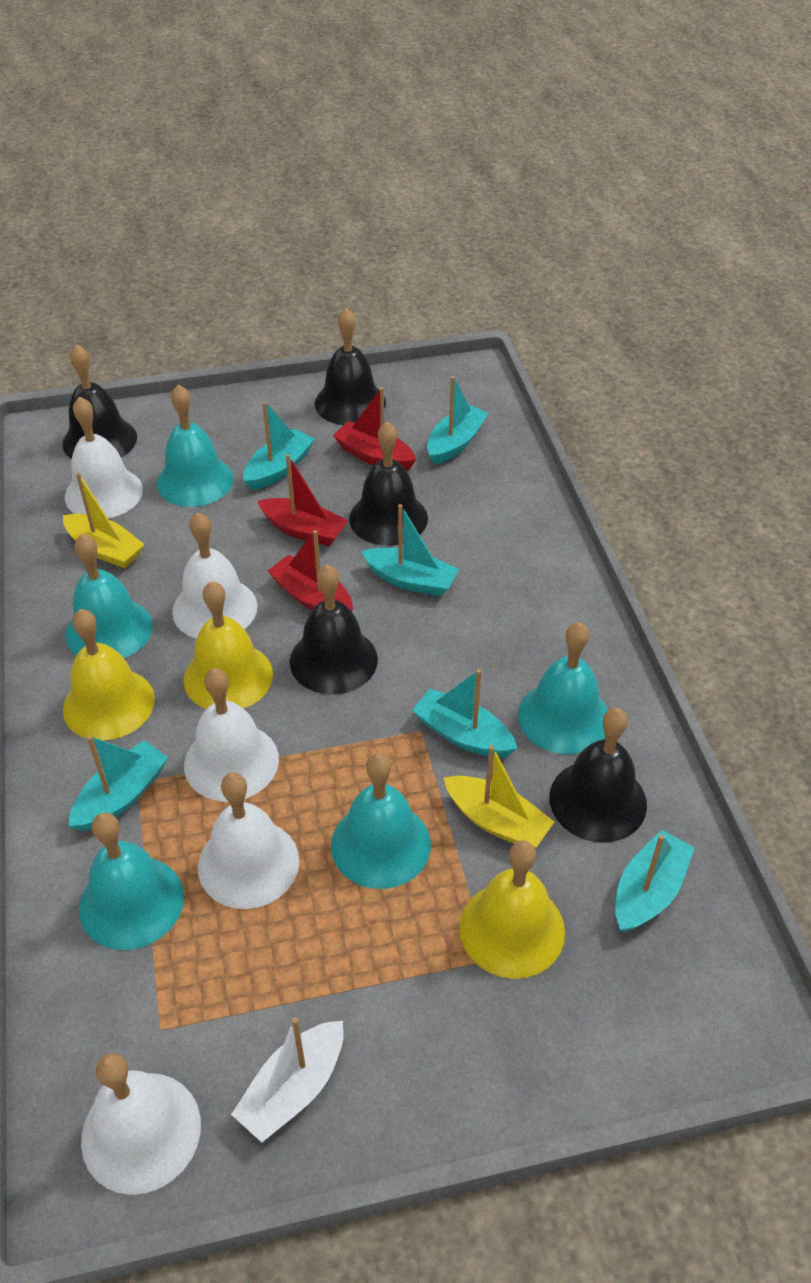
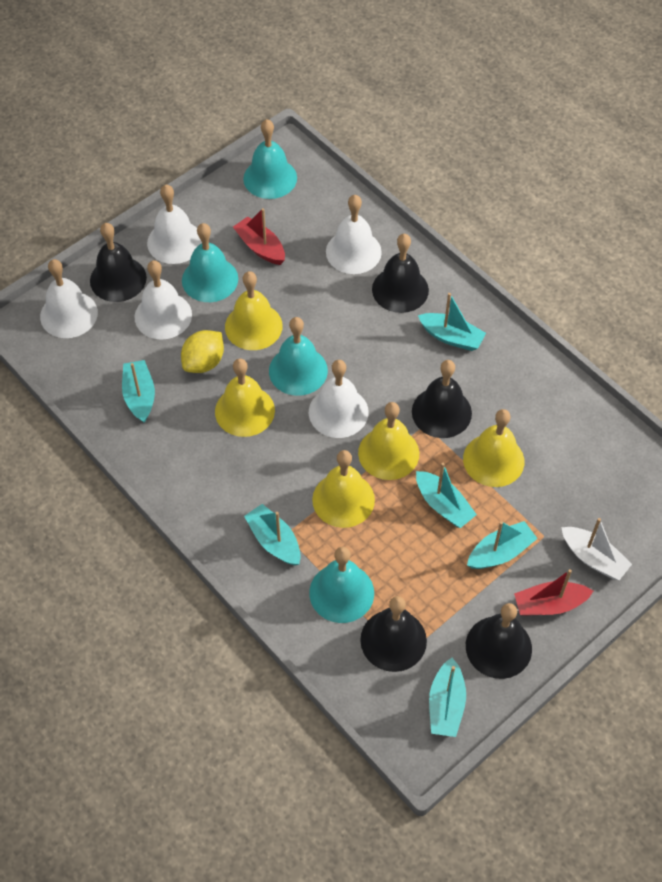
red boat: 3 -> 2
turquoise bell: 5 -> 4
yellow bell: 3 -> 5
yellow boat: 2 -> 0
yellow lemon: 0 -> 1

